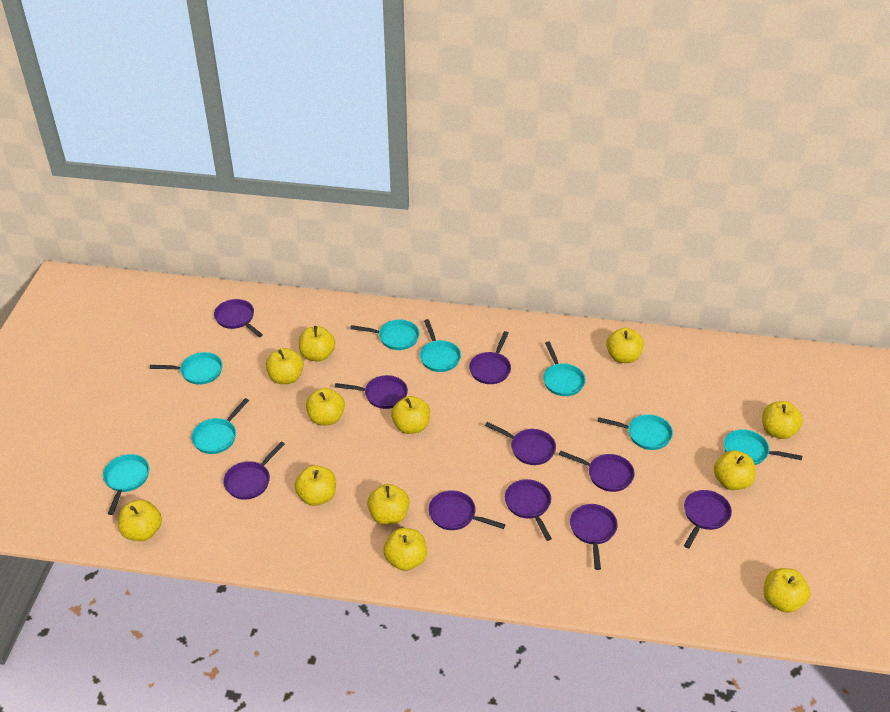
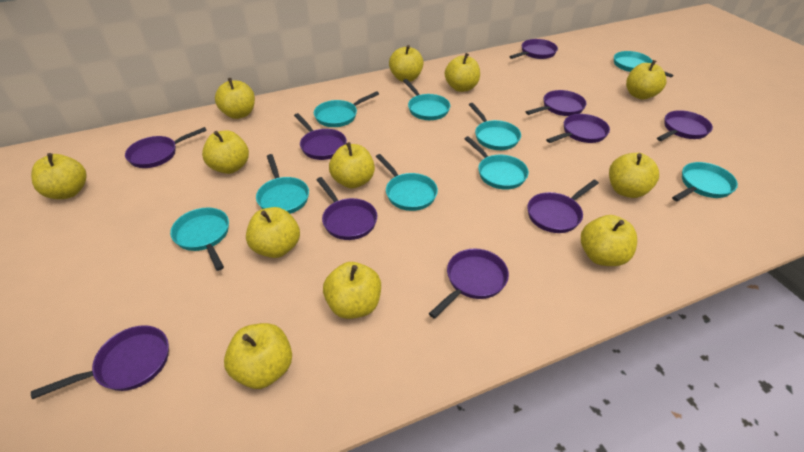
turquoise pan: 8 -> 9

